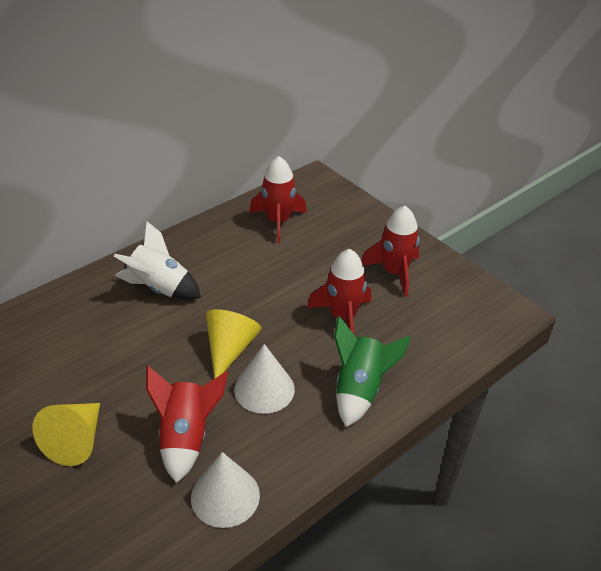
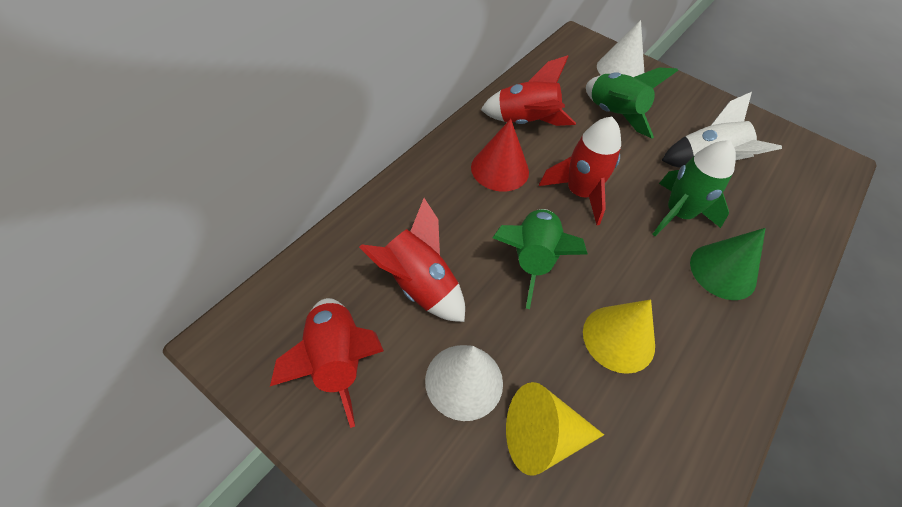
green cone: 0 -> 1
green rocket: 1 -> 3
red cone: 0 -> 1

